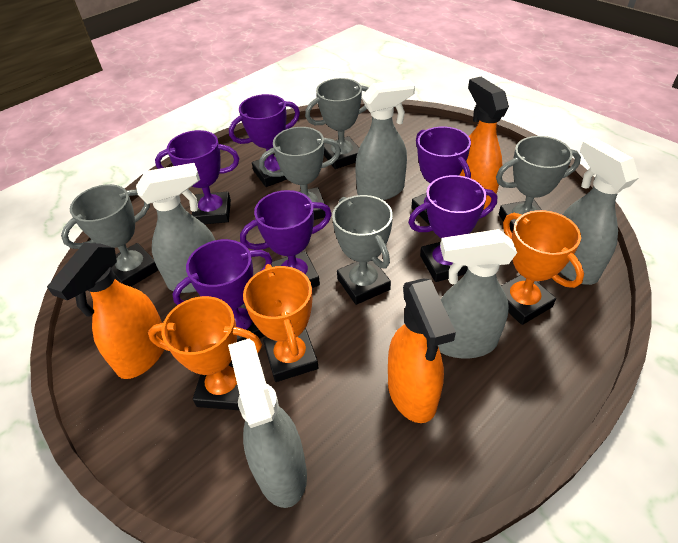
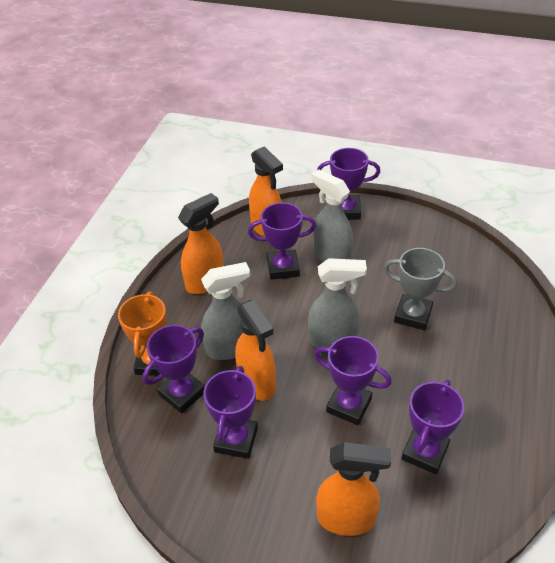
grey spray bottle: 5 -> 3
grey trophy: 5 -> 1
orange spray bottle: 3 -> 4
orange trophy: 3 -> 1

